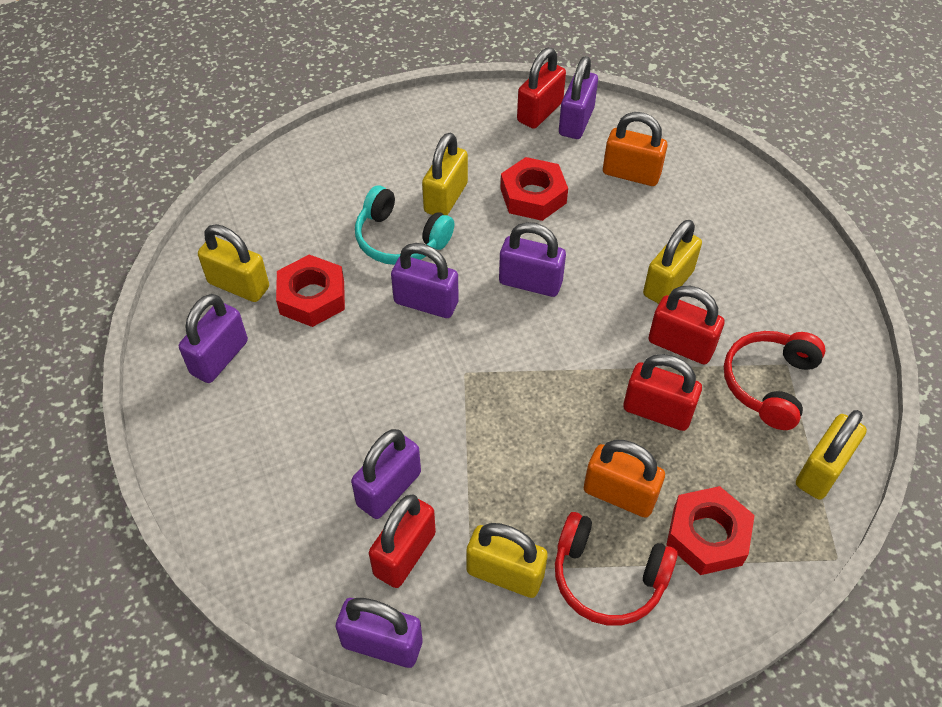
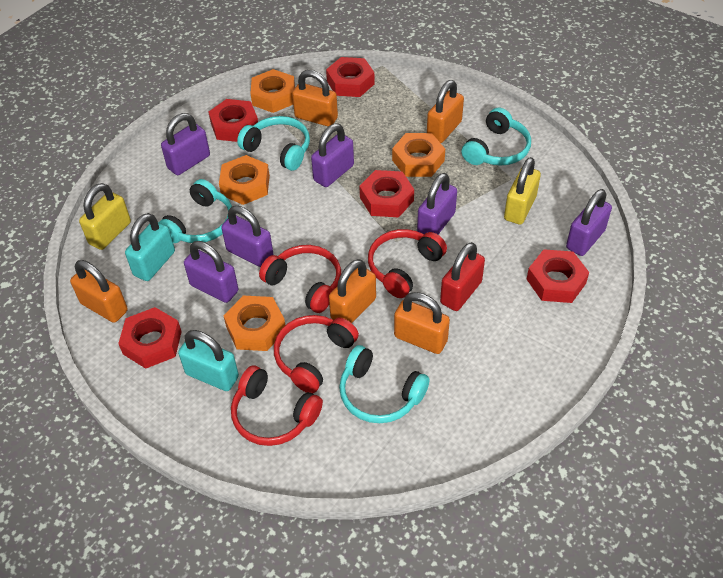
orange nut: 0 -> 4
orange padlock: 2 -> 5
red headphones: 2 -> 4
red nut: 3 -> 5
red padlock: 4 -> 1
turquoise headphones: 1 -> 4
turquoise padlock: 0 -> 2
yellow padlock: 5 -> 2

